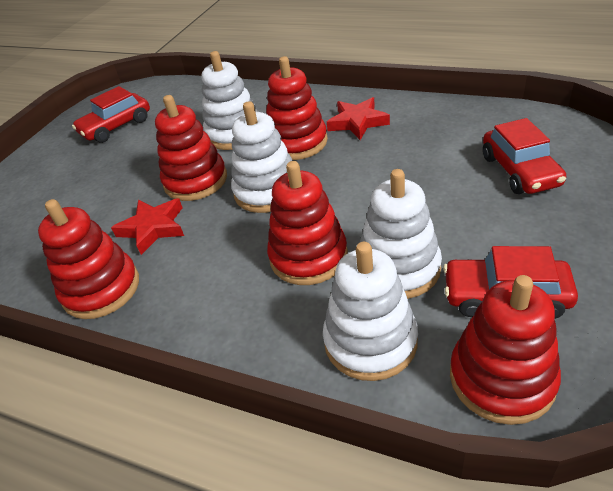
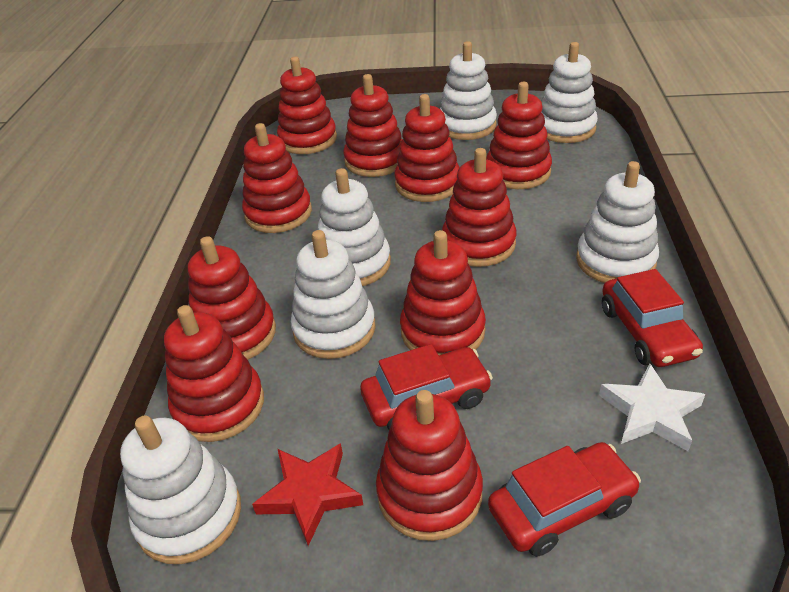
red stacking toy: 5 -> 10
red star: 2 -> 1
white stacking toy: 4 -> 6
white star: 0 -> 1

